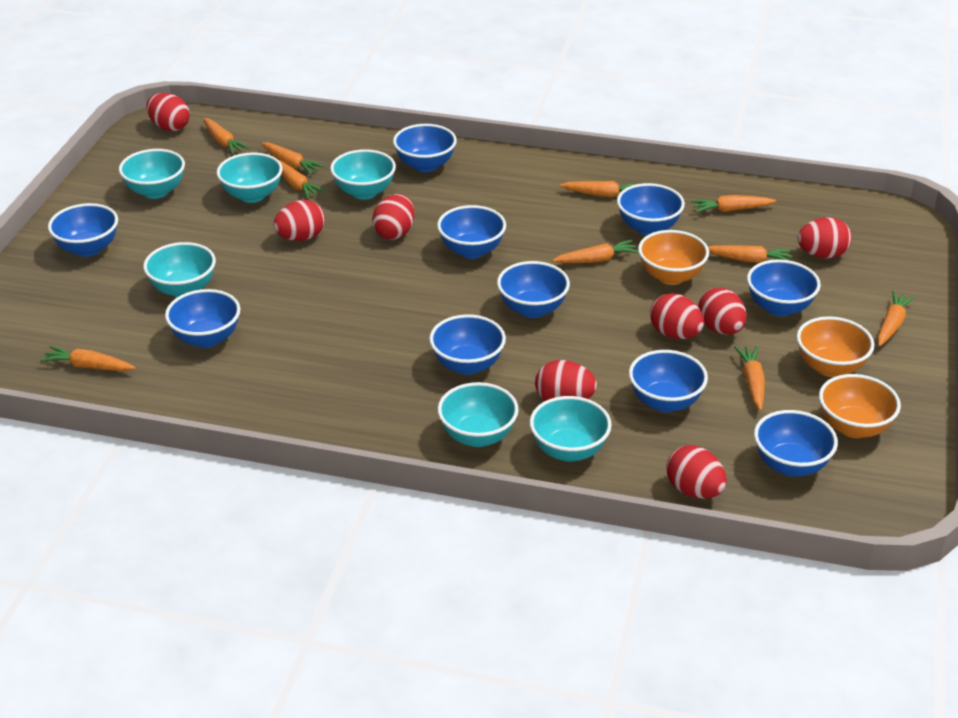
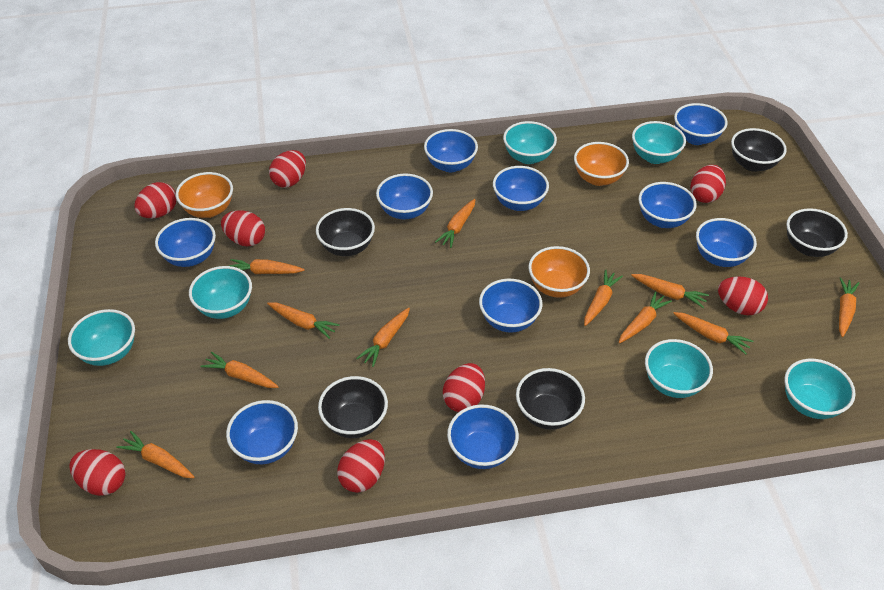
black bowl: 0 -> 5
orange carrot: 10 -> 11

